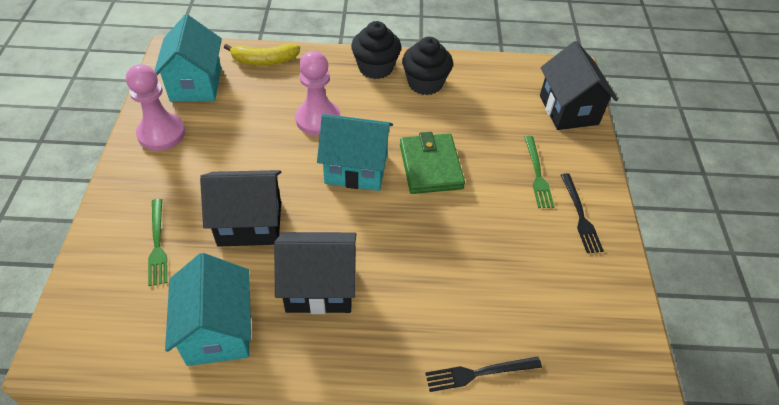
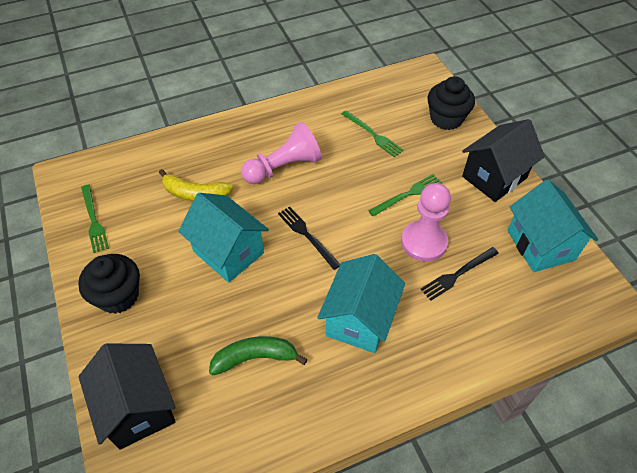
black house: 3 -> 2
green banana: 0 -> 1
green fork: 2 -> 3
green wallet: 1 -> 0

